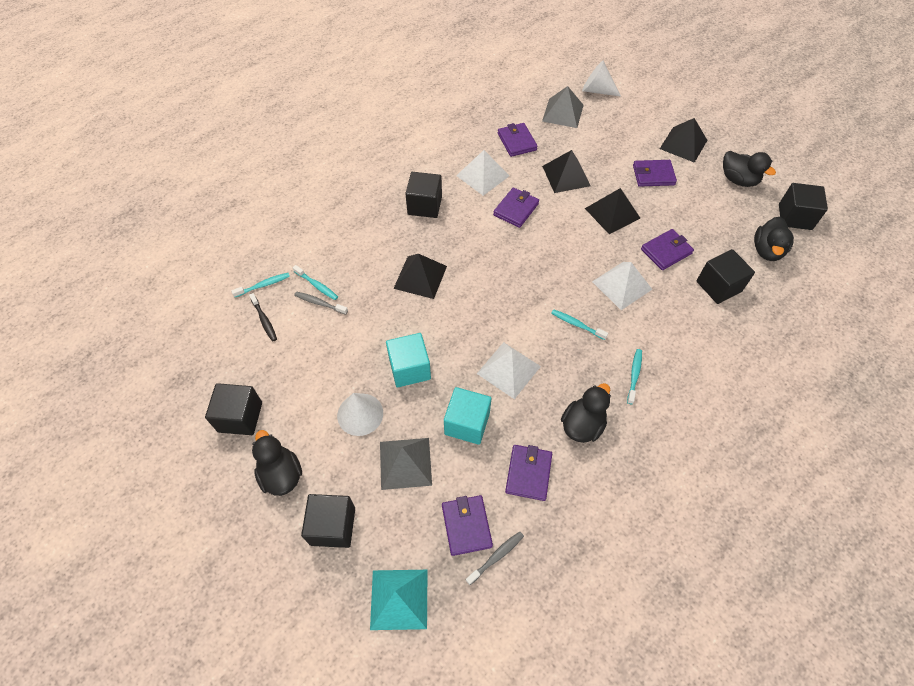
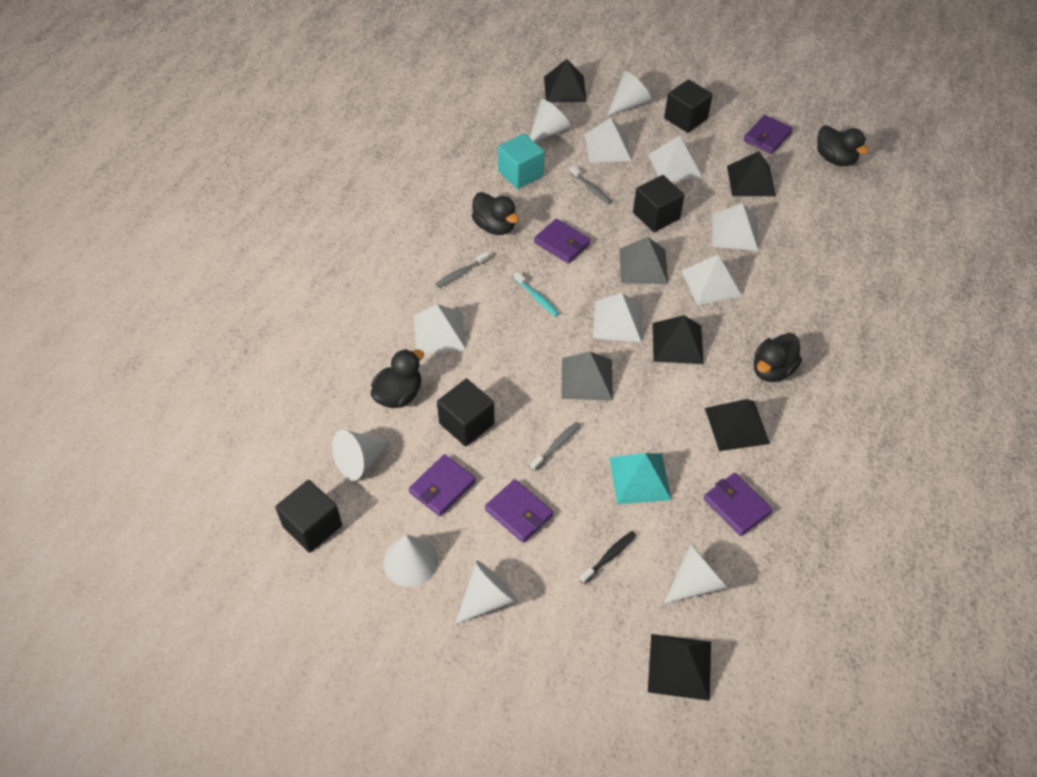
black cube: 5 -> 4
black pyramid: 4 -> 5
grey toothbrush: 2 -> 3
purple wallet: 6 -> 5
turquoise cube: 2 -> 1
turquoise toothbrush: 4 -> 1
white cone: 2 -> 6
white pyramid: 3 -> 6

